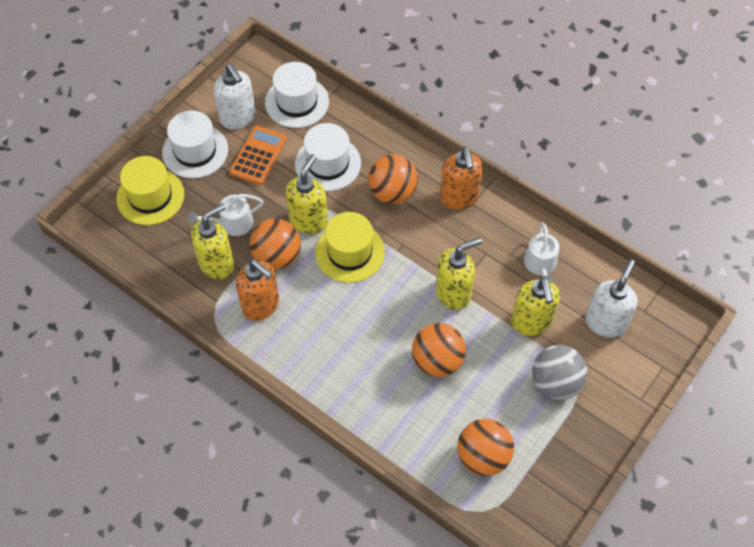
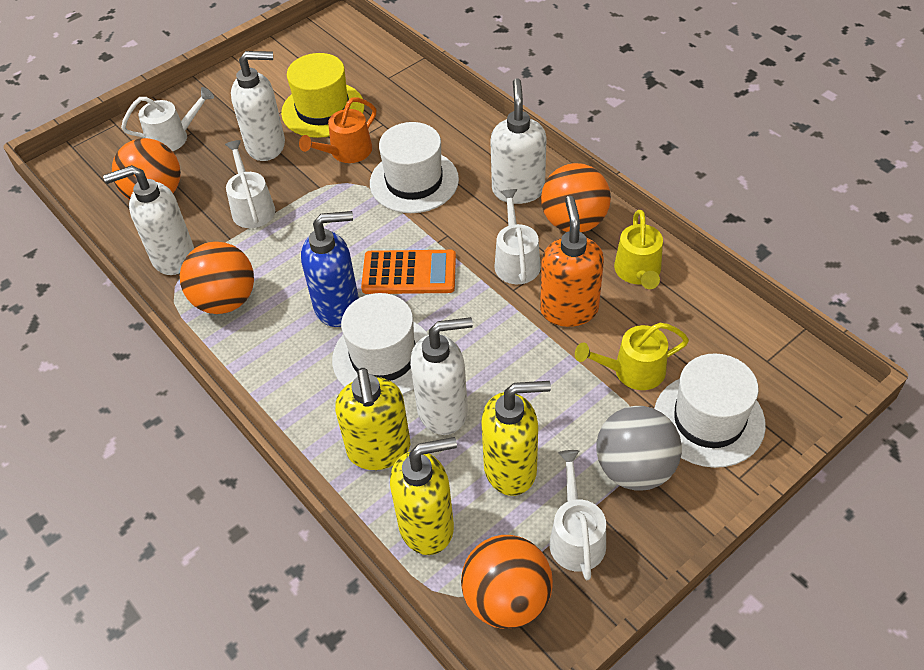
blue soap dispenser: 0 -> 1
orange soap dispenser: 2 -> 1
orange watering can: 0 -> 1
white soap dispenser: 2 -> 4
white watering can: 2 -> 4
yellow hat: 2 -> 1
yellow soap dispenser: 4 -> 3
yellow watering can: 0 -> 2

